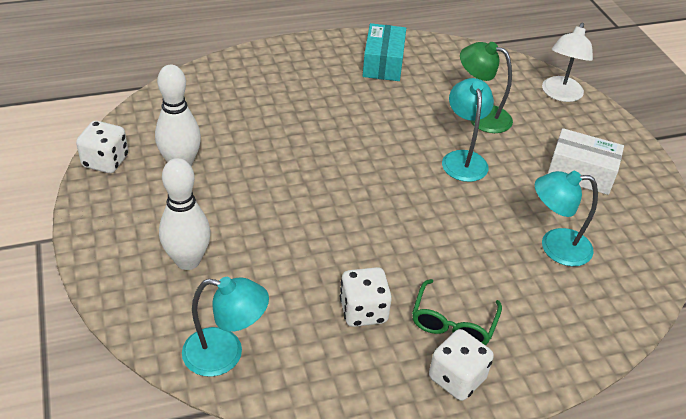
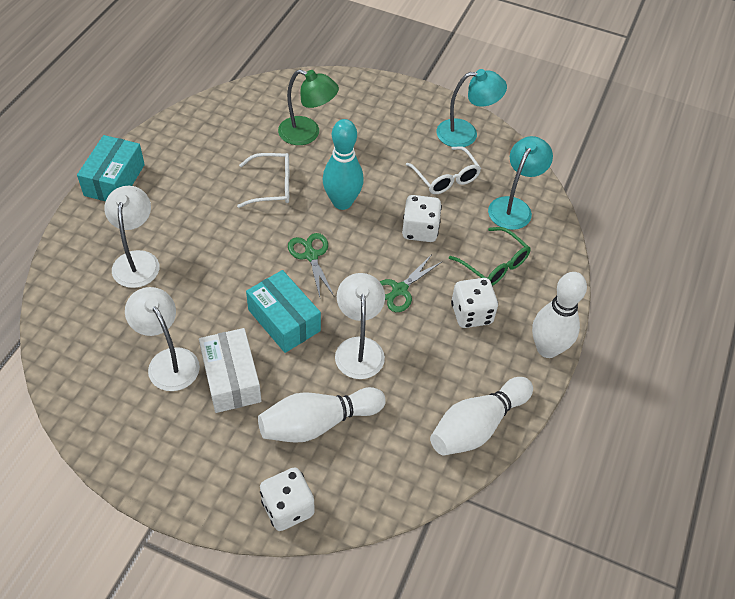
green scissors: 0 -> 2
turquoise bowling pin: 0 -> 1
turquoise box: 1 -> 2
turquoise lamp: 3 -> 2
white bowling pin: 2 -> 3
white glasses: 0 -> 2
white lamp: 1 -> 3

